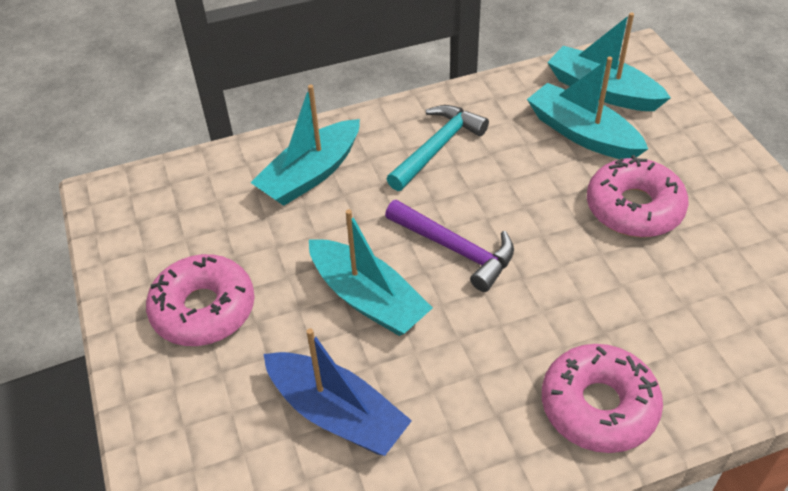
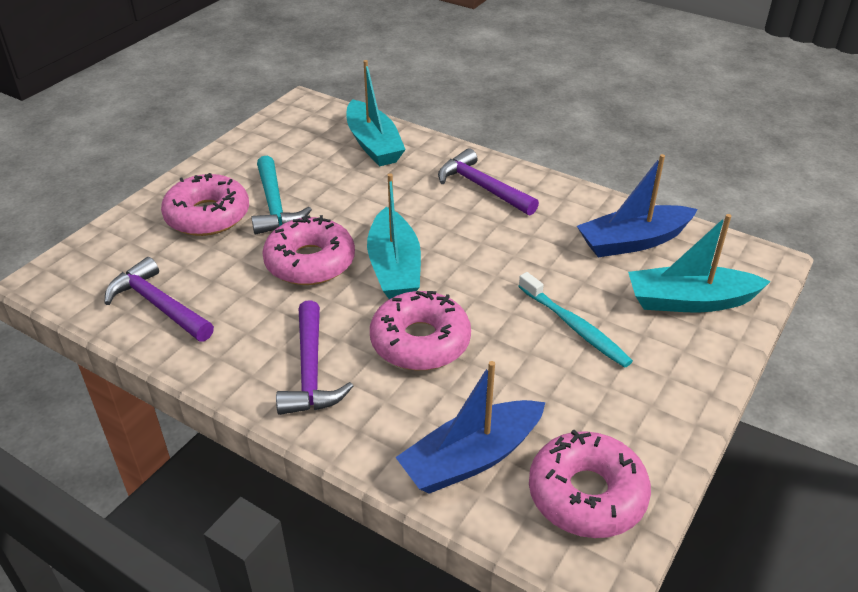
blue boat: 1 -> 2
pink donut: 3 -> 4
purple hammer: 1 -> 3
turquoise boat: 4 -> 3
turquoise toothbrush: 0 -> 1

